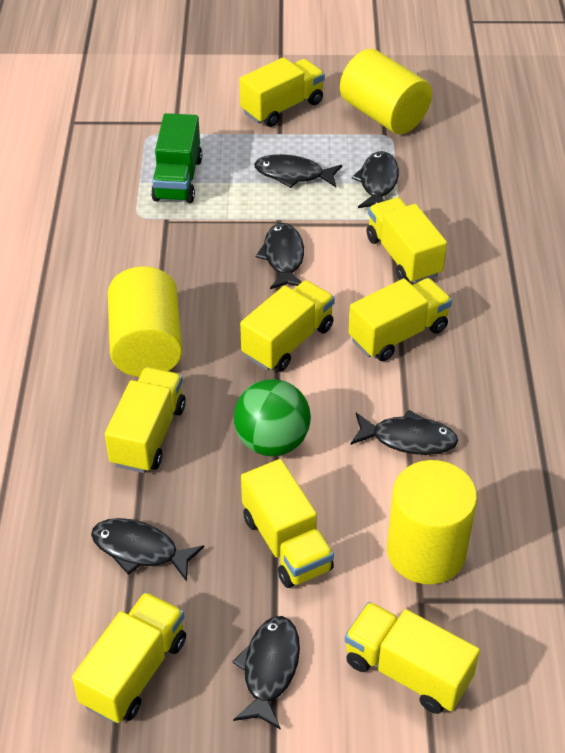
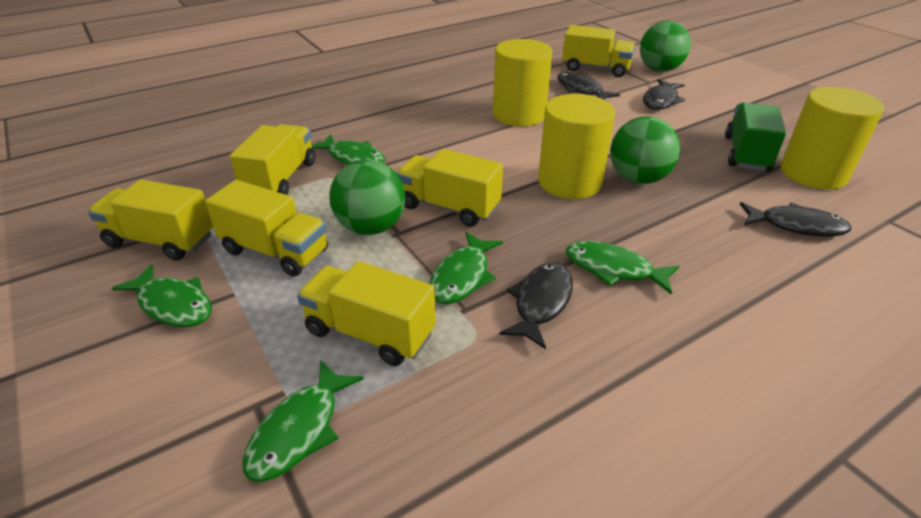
black fish: 6 -> 4
green ball: 1 -> 3
green fish: 0 -> 5
yellow truck: 8 -> 6

